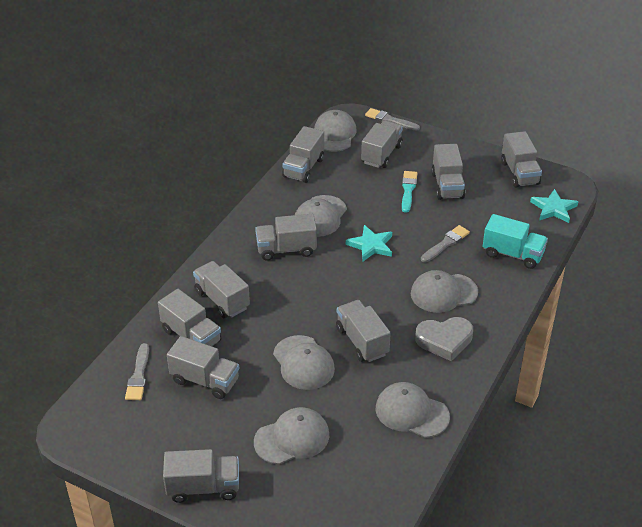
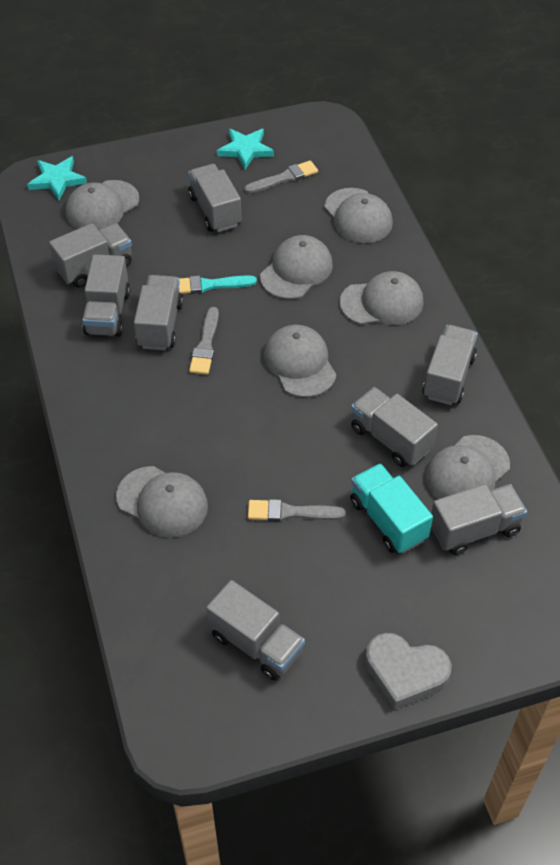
grey cap: 6 -> 7
grey truck: 10 -> 8

